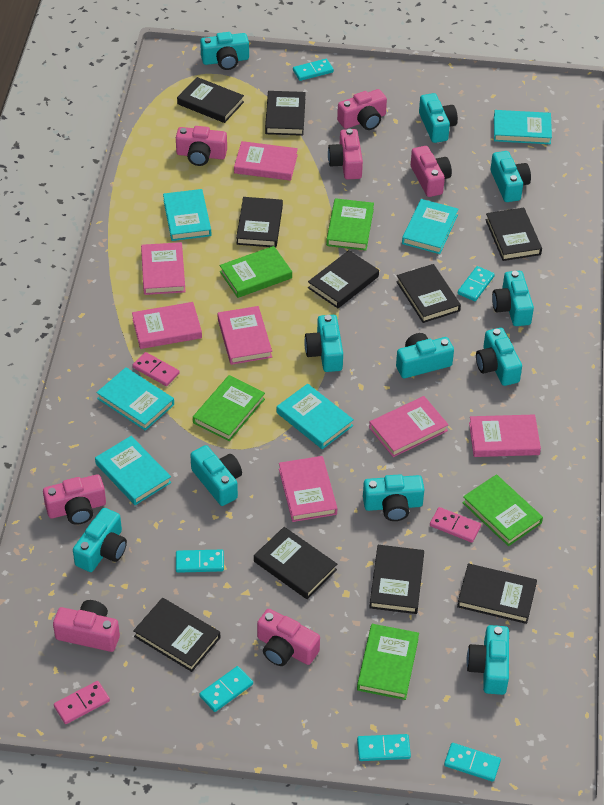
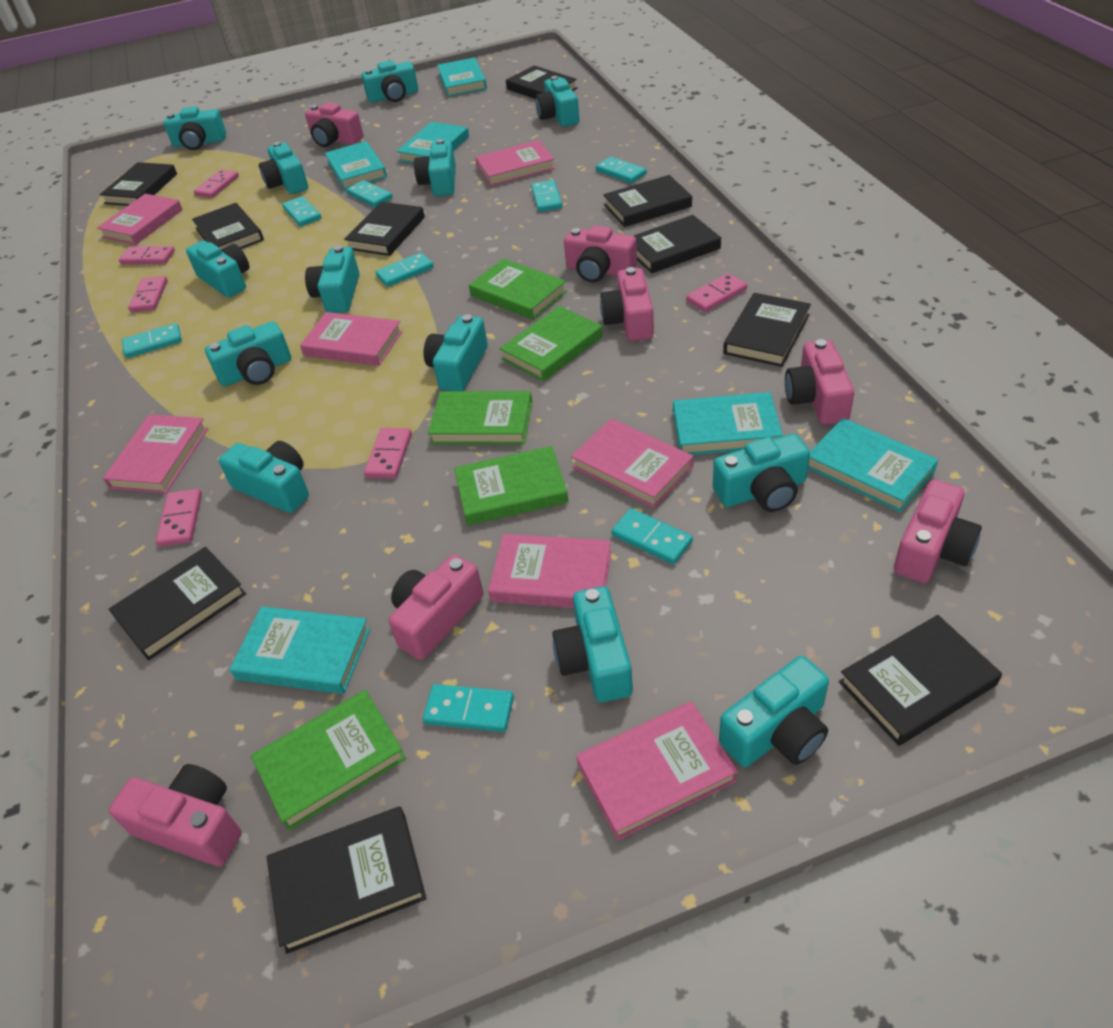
pink domino: 3 -> 6
turquoise camera: 11 -> 13
turquoise domino: 6 -> 8

